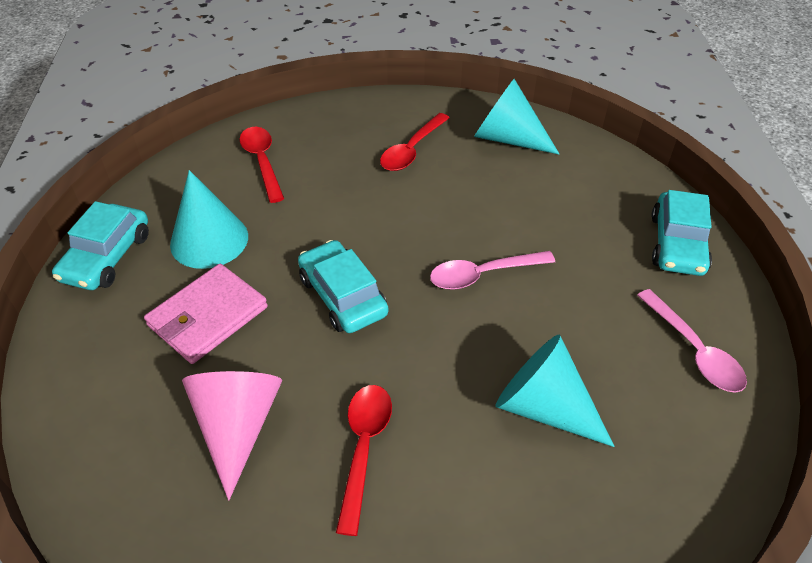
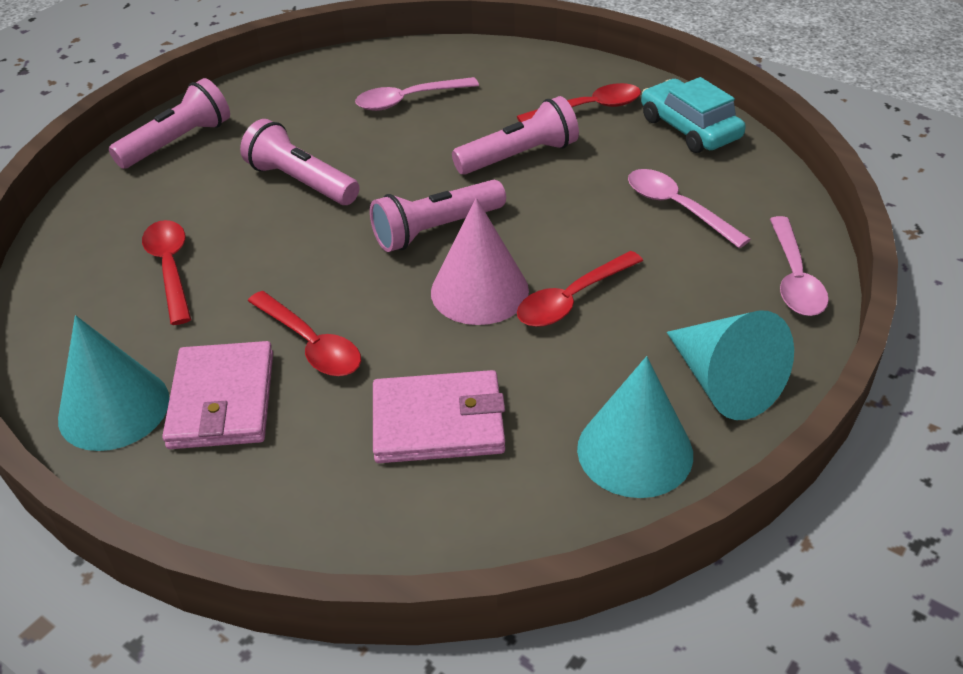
pink flashlight: 0 -> 4
pink spoon: 2 -> 3
pink wallet: 1 -> 2
red spoon: 3 -> 4
turquoise car: 3 -> 1

